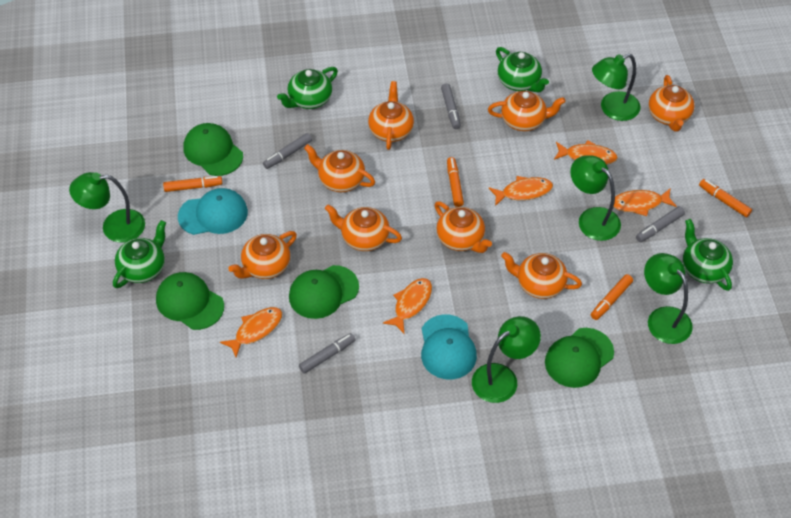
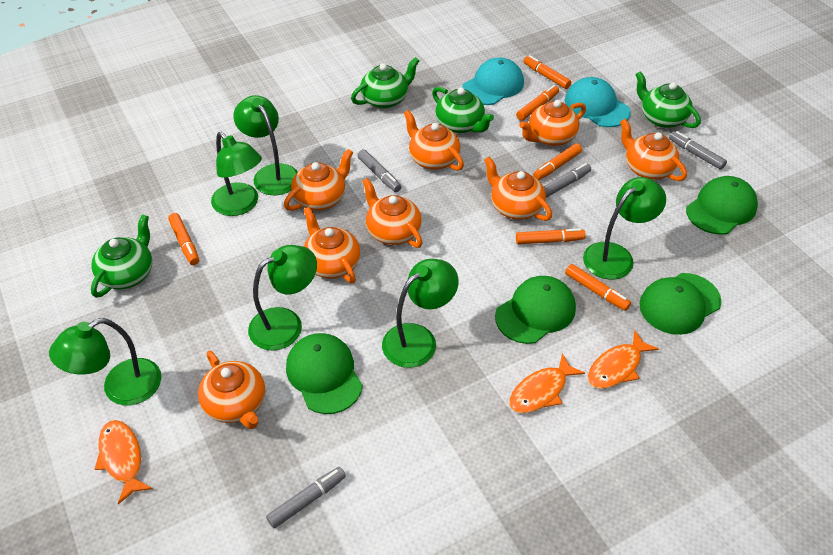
green lamp: 5 -> 6
orange fish: 5 -> 3
orange marker: 4 -> 6

